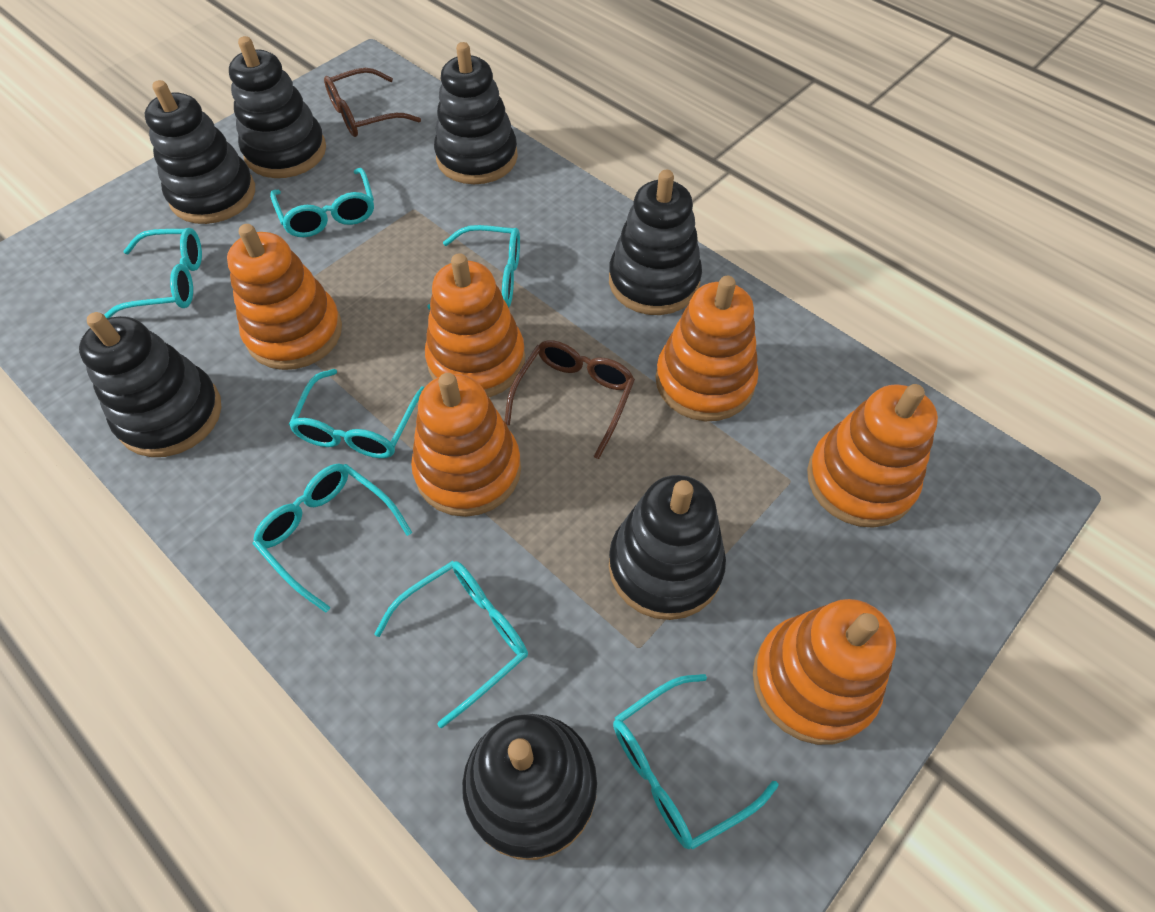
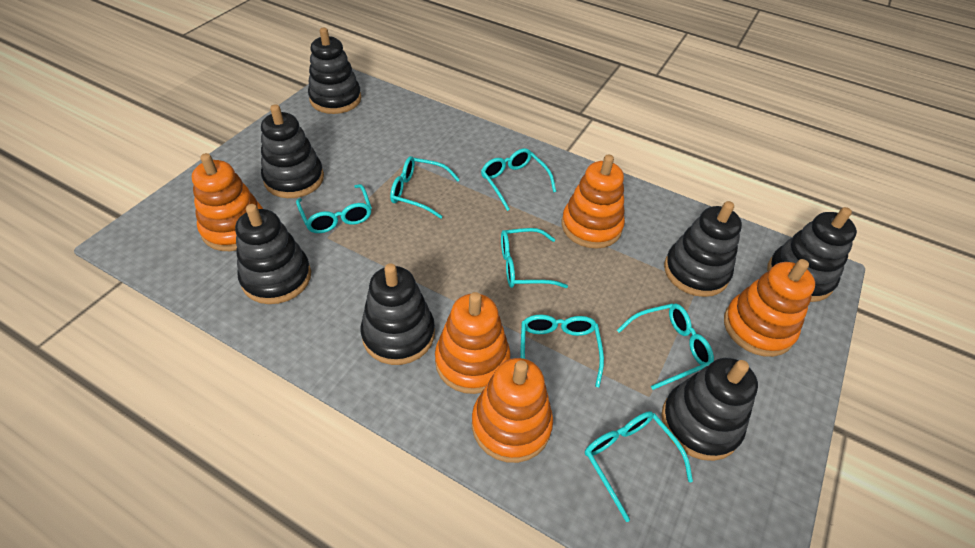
brown glasses: 2 -> 0
orange stacking toy: 6 -> 5

